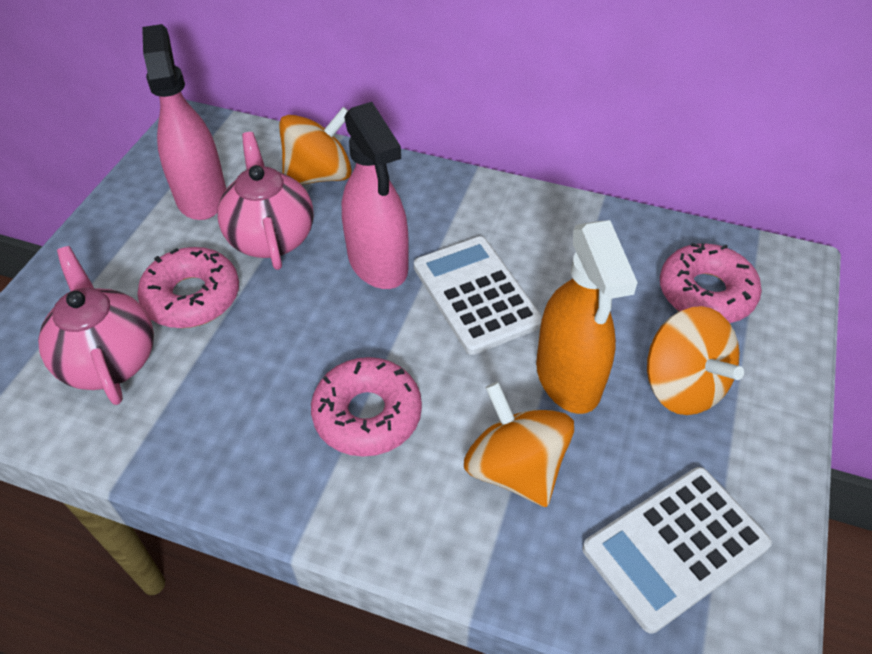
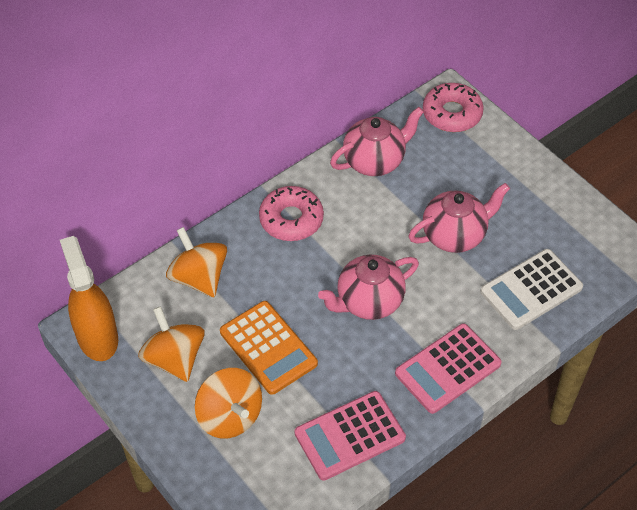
orange calculator: 0 -> 1
pink calculator: 0 -> 2
pink donut: 3 -> 2
pink spray bottle: 2 -> 0
pink teapot: 2 -> 3
white calculator: 2 -> 1

